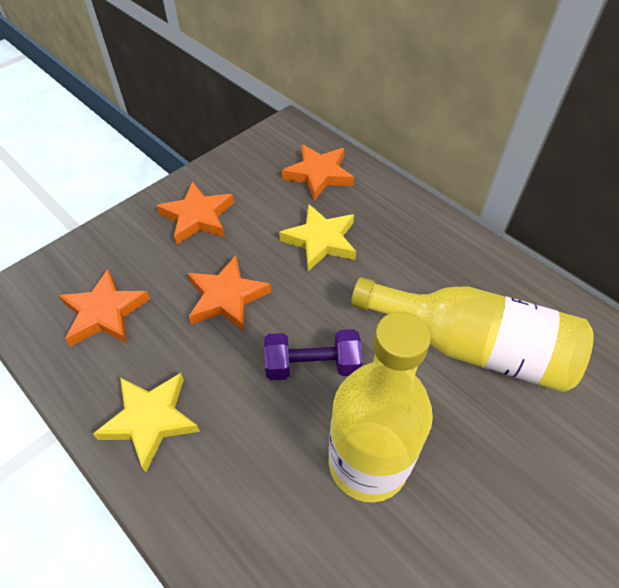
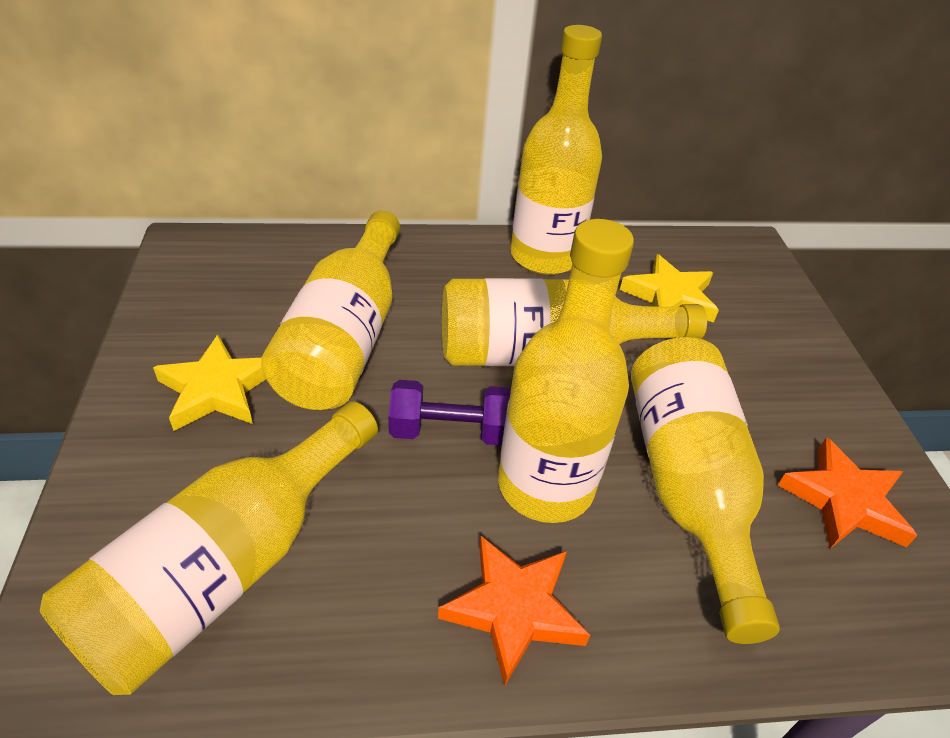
orange star: 4 -> 2
yellow bottle: 2 -> 6

